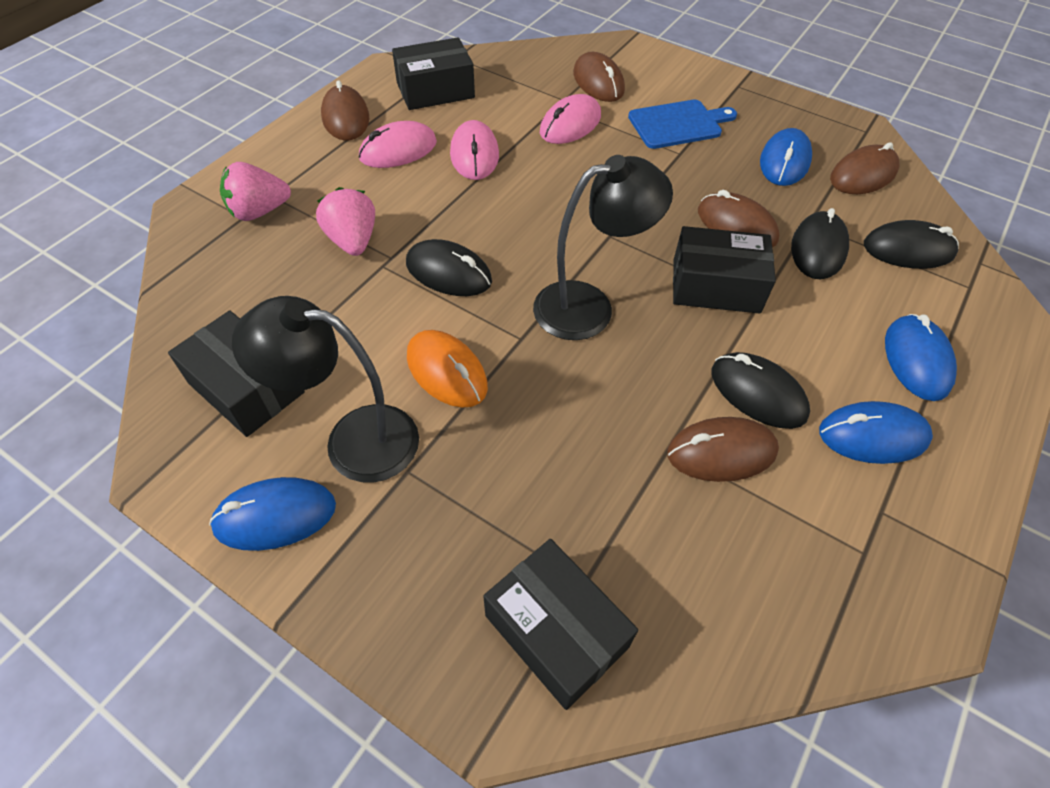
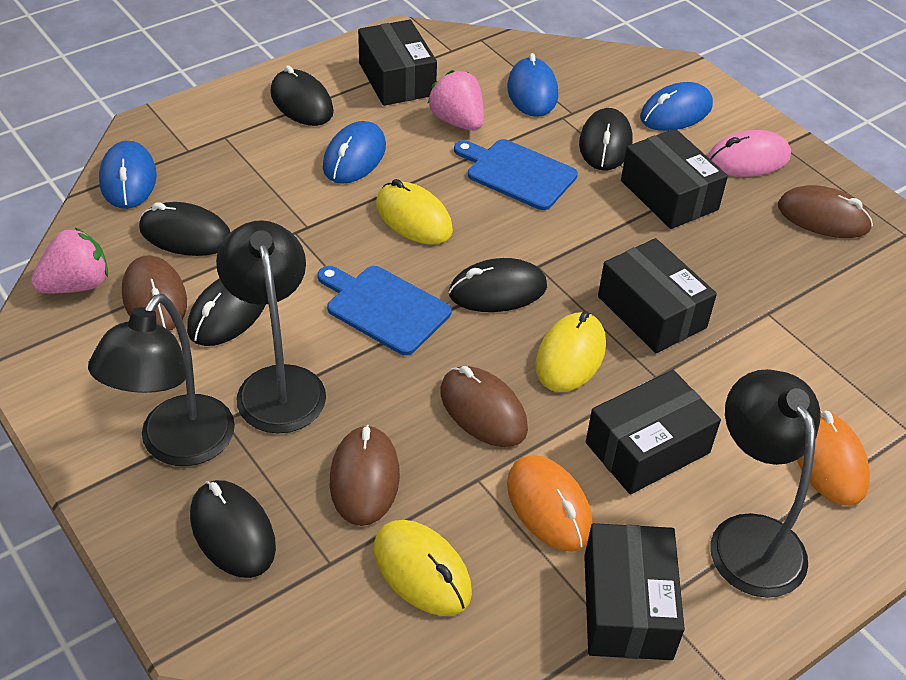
black box: 4 -> 5
black lamp: 2 -> 3
black mouse: 4 -> 6
blue cutting board: 1 -> 2
brown mouse: 5 -> 4
orange mouse: 1 -> 2
pink mouse: 3 -> 1
yellow mouse: 0 -> 3

